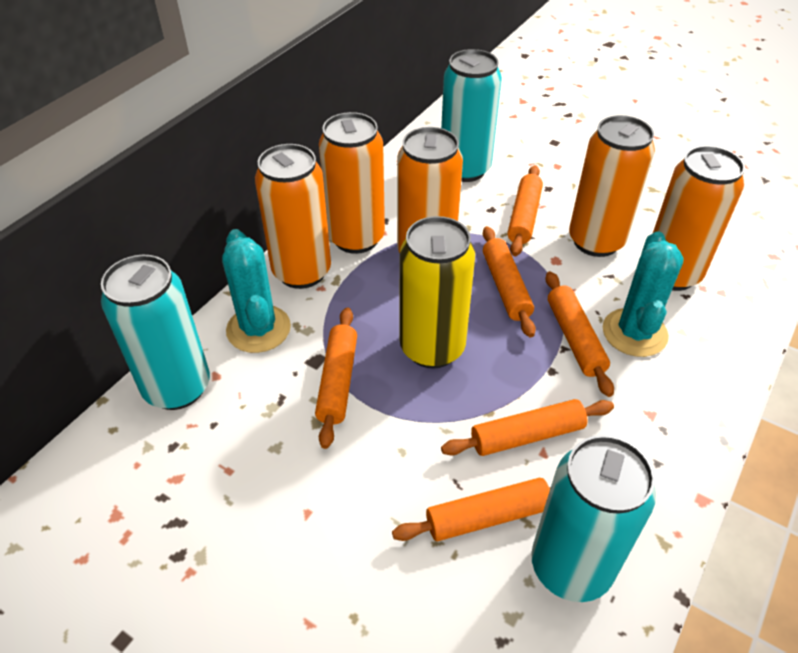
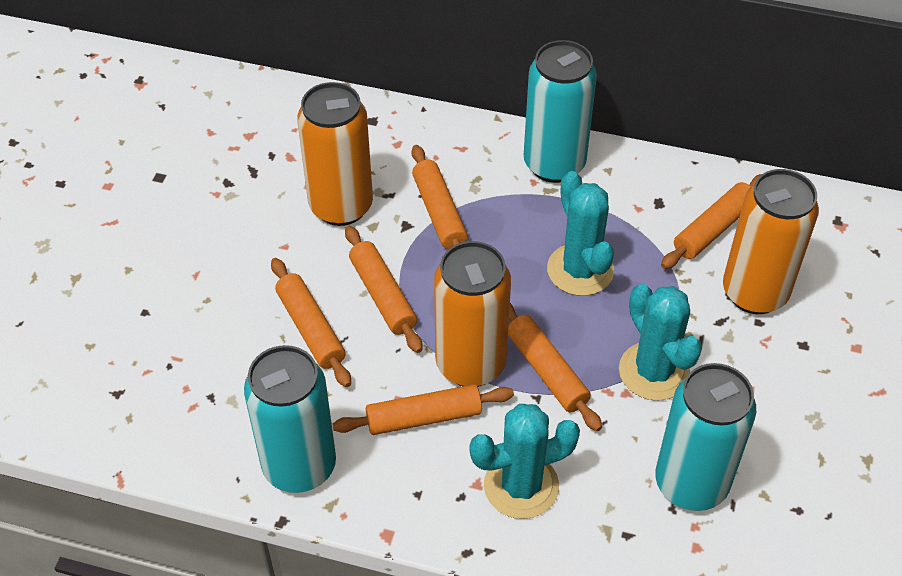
orange can: 5 -> 3
turquoise cactus: 2 -> 3
yellow can: 1 -> 0

